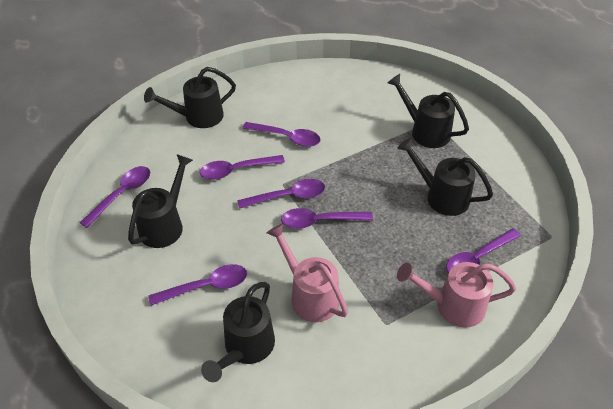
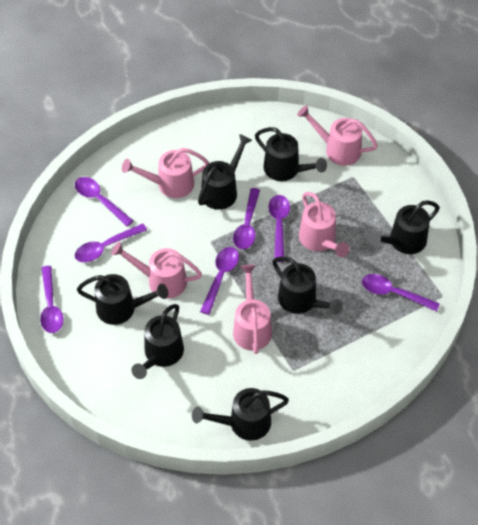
black watering can: 5 -> 7
pink watering can: 2 -> 5

